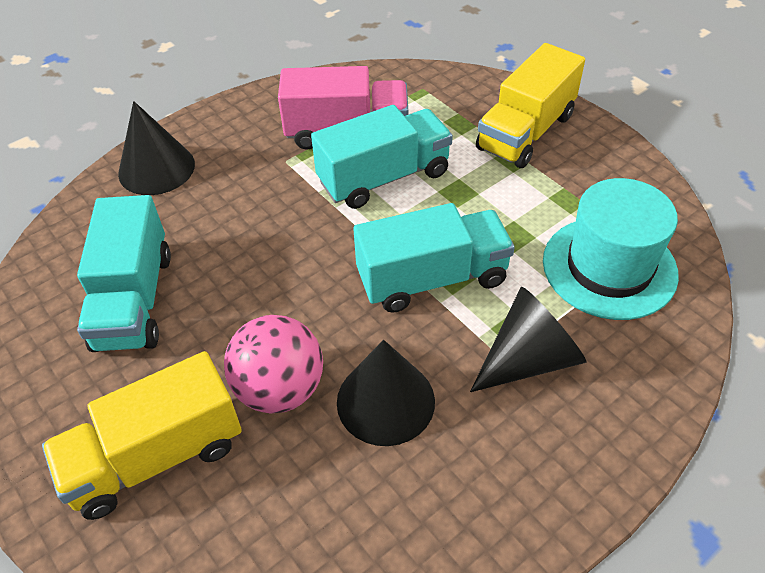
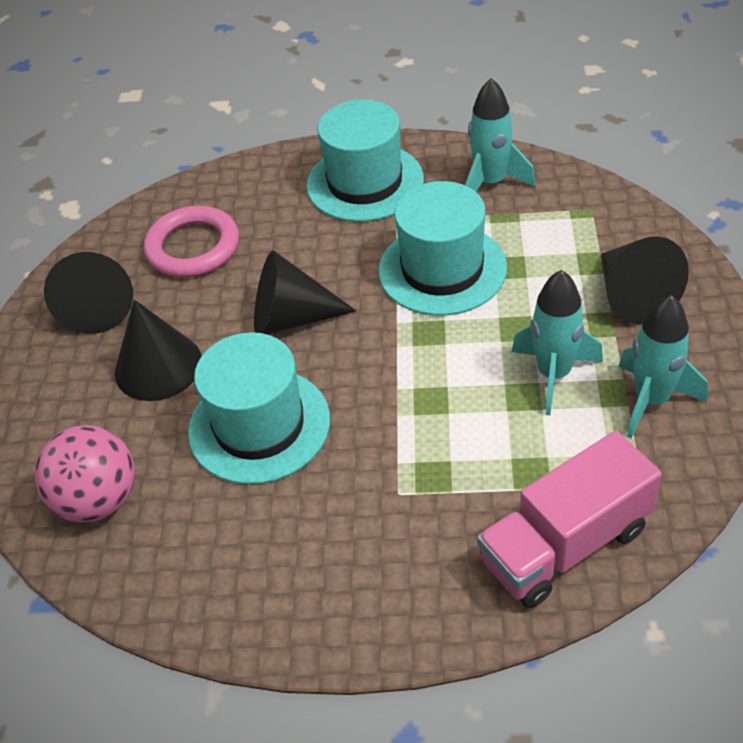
black cone: 3 -> 4
pink ring: 0 -> 1
turquoise hat: 1 -> 3
turquoise rocket: 0 -> 3
turquoise truck: 3 -> 0
yellow truck: 2 -> 0

